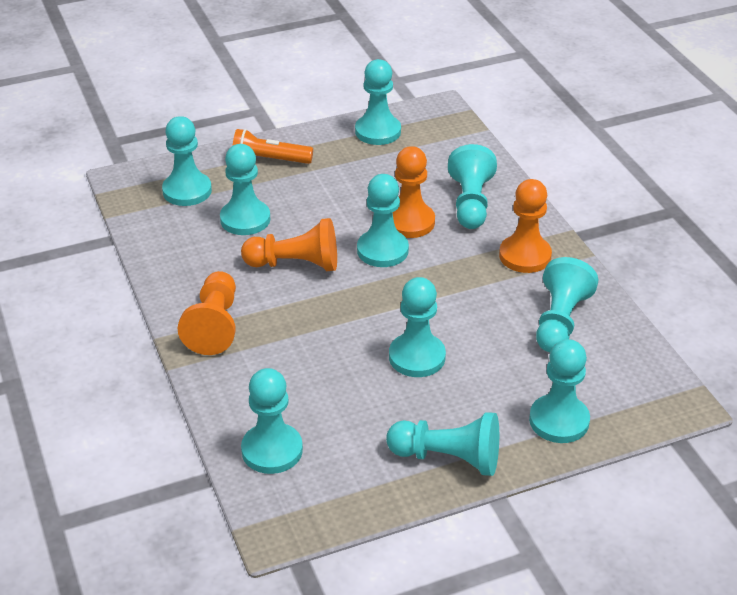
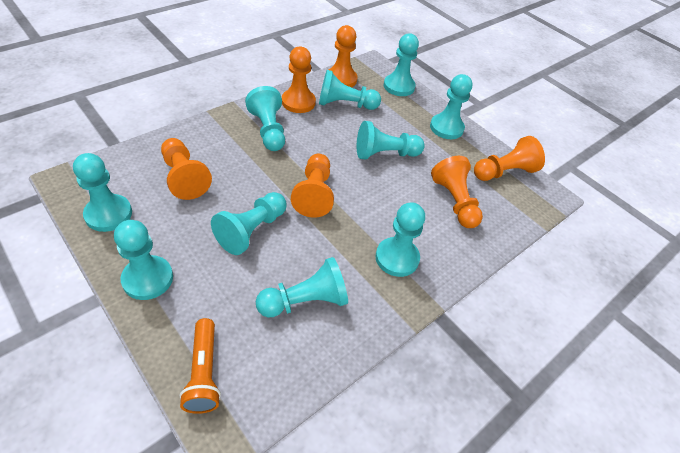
orange pawn: 4 -> 6

